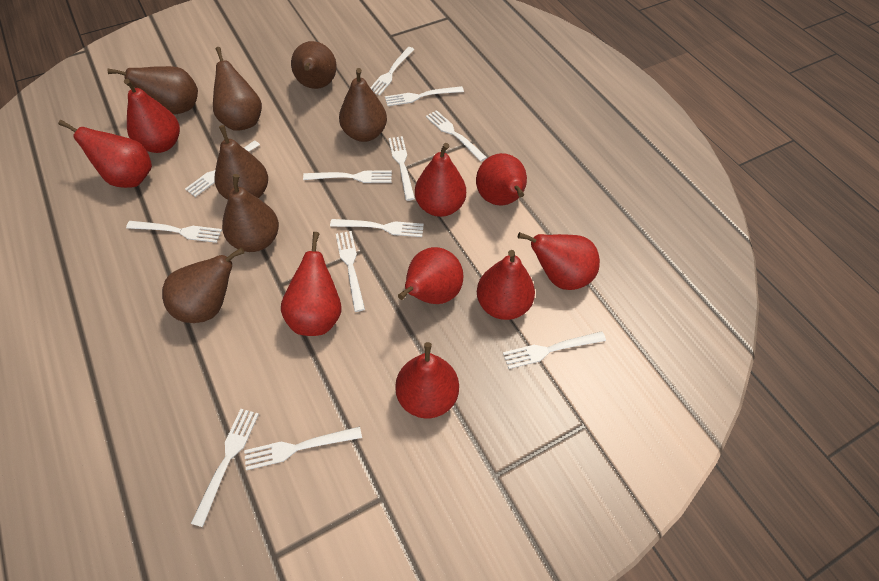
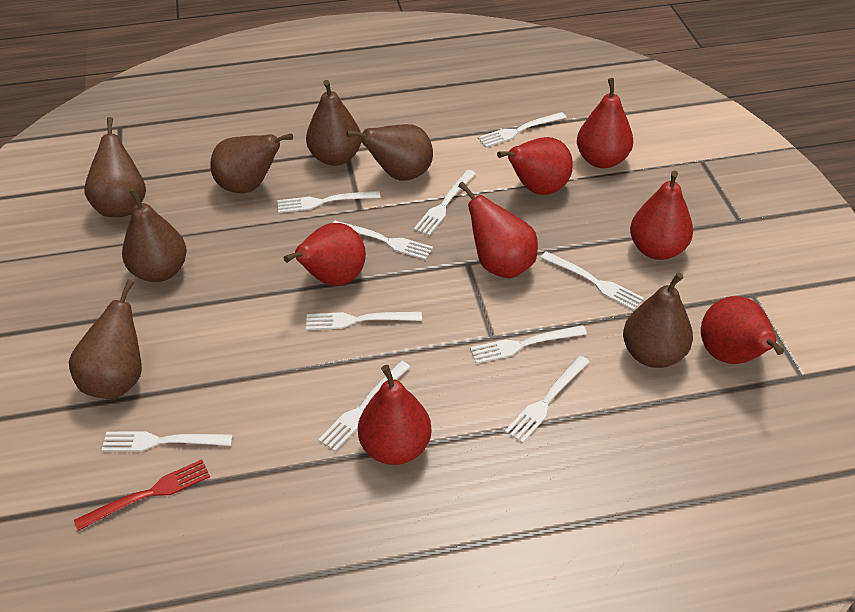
red fork: 0 -> 1
red pear: 9 -> 7
white fork: 12 -> 10

